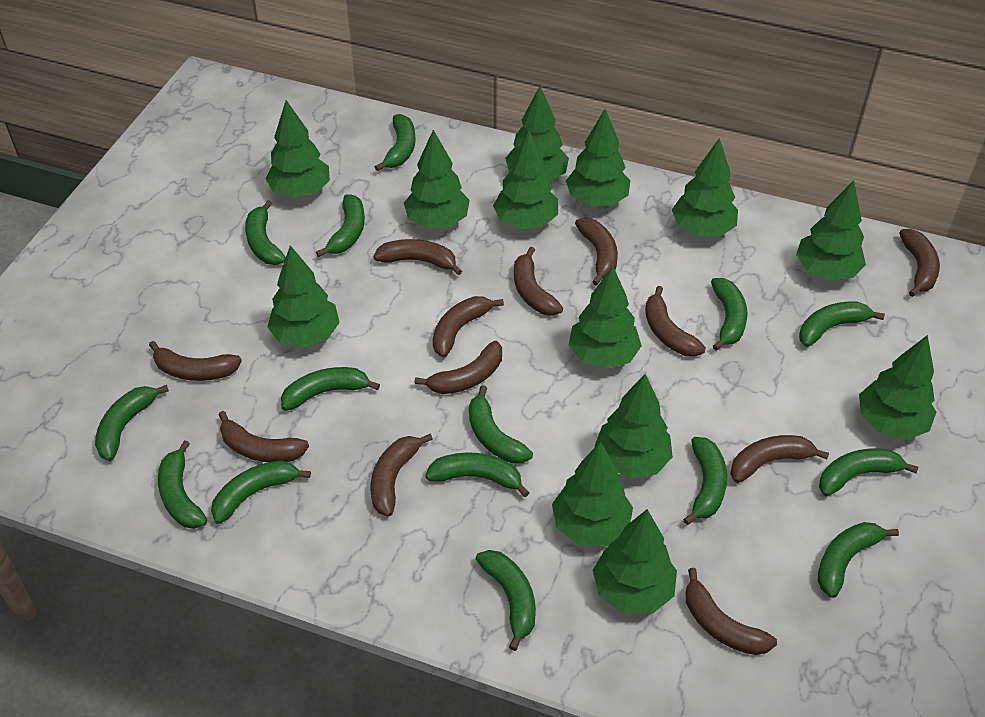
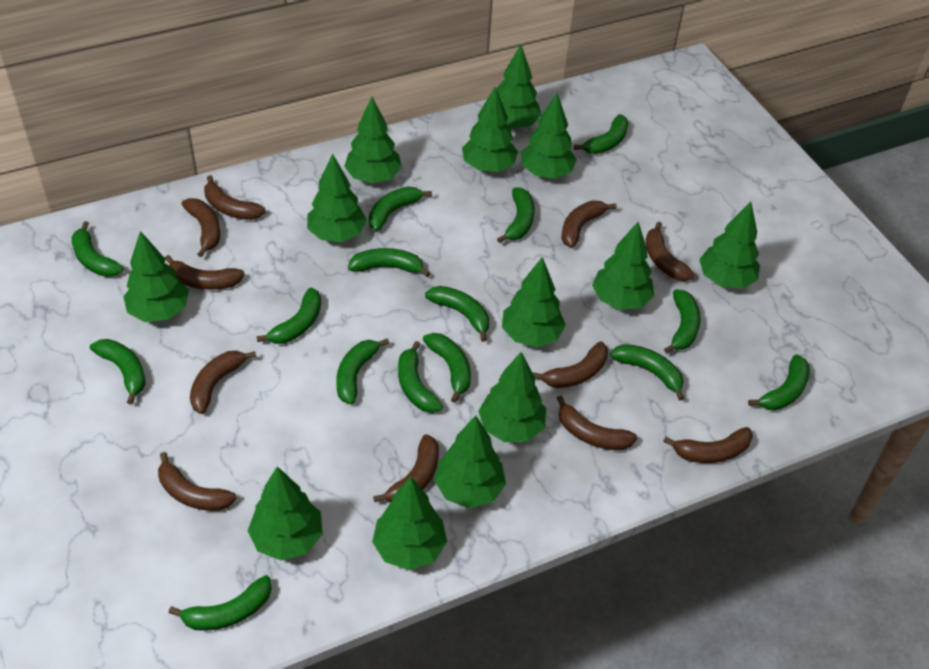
brown banana: 12 -> 11

